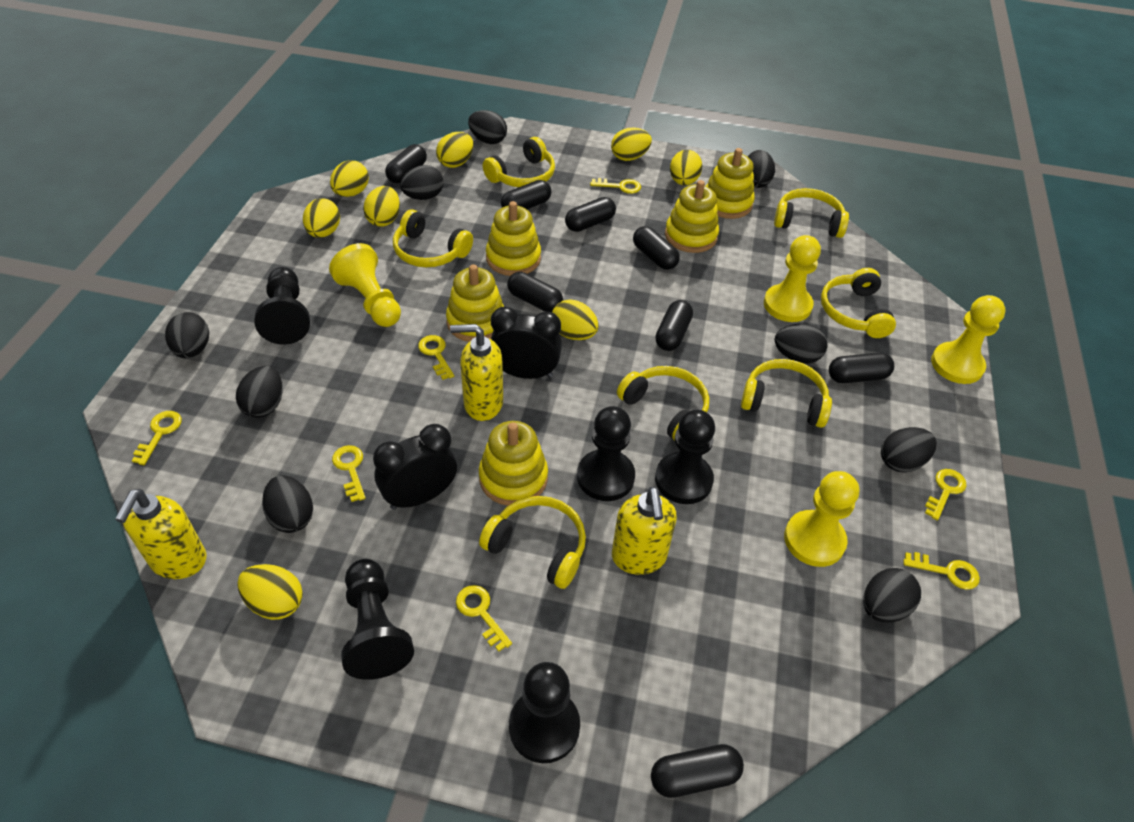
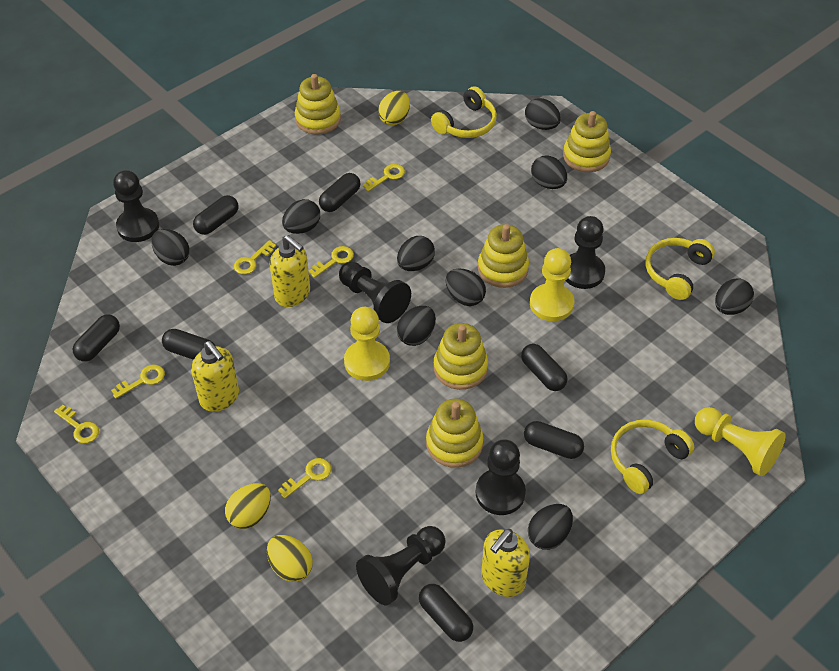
black capsule: 8 -> 7
black clock: 2 -> 0
yellow egg: 8 -> 3
yellow headphones: 7 -> 3
yellow key: 7 -> 6
yellow pawn: 4 -> 3

